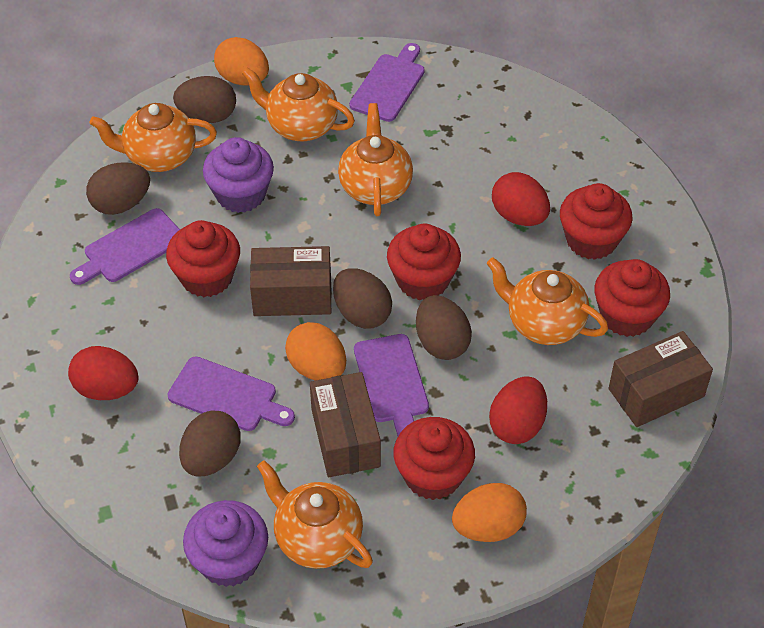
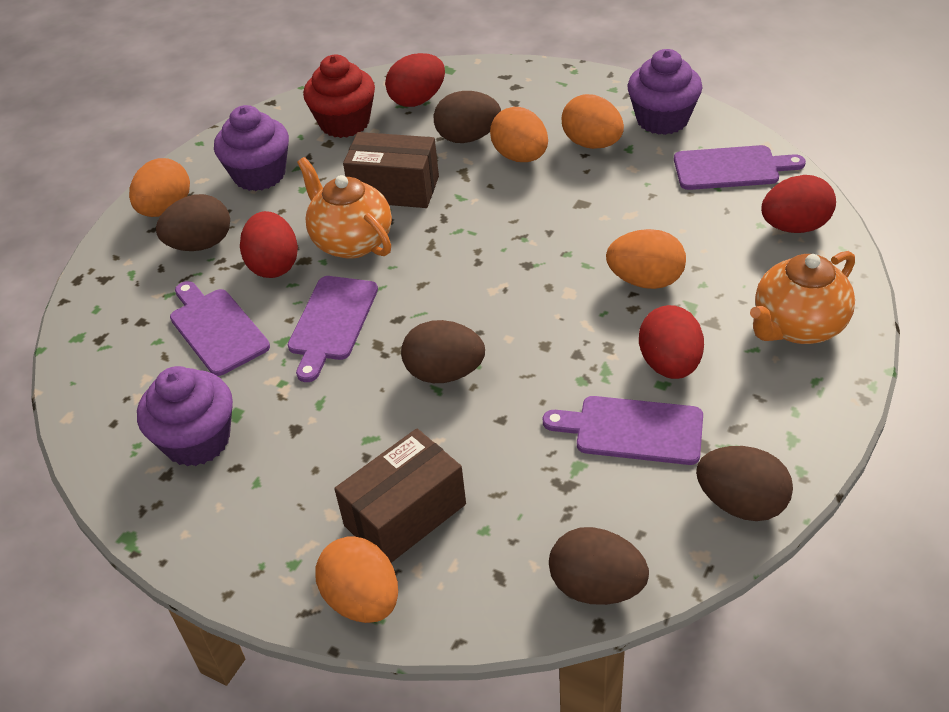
brown box: 3 -> 2
orange egg: 3 -> 5
orange teapot: 5 -> 2
purple cupcake: 2 -> 3
red cupcake: 5 -> 1
red egg: 3 -> 4

